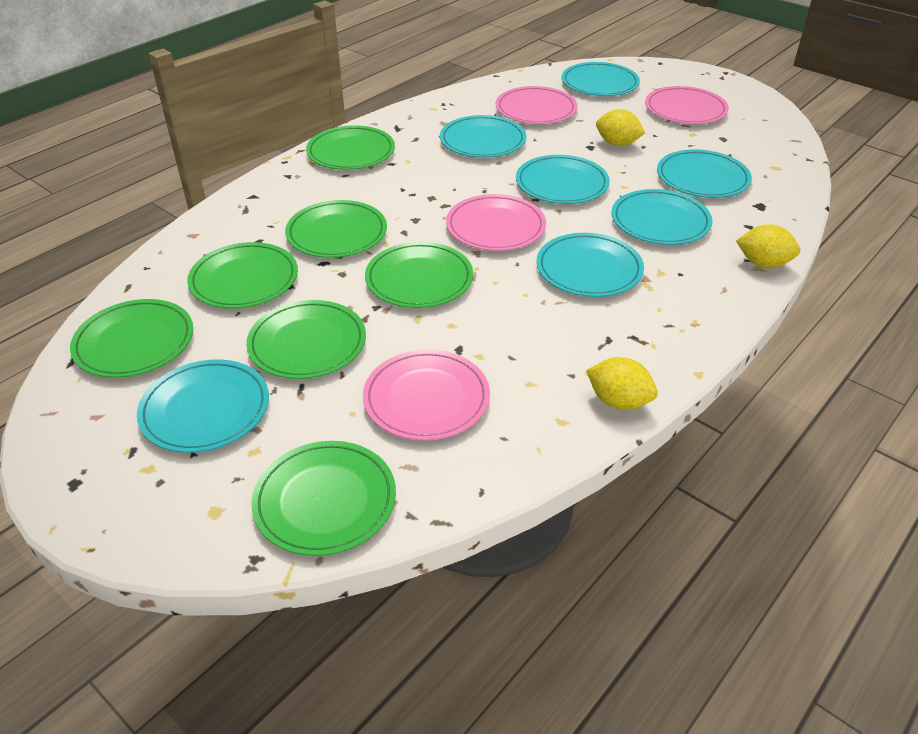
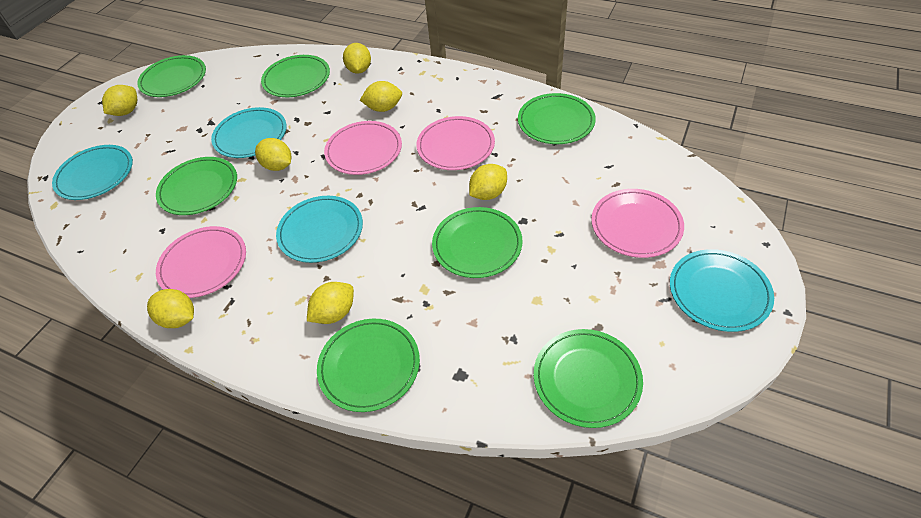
turquoise plate: 7 -> 4
yellow lemon: 3 -> 7

